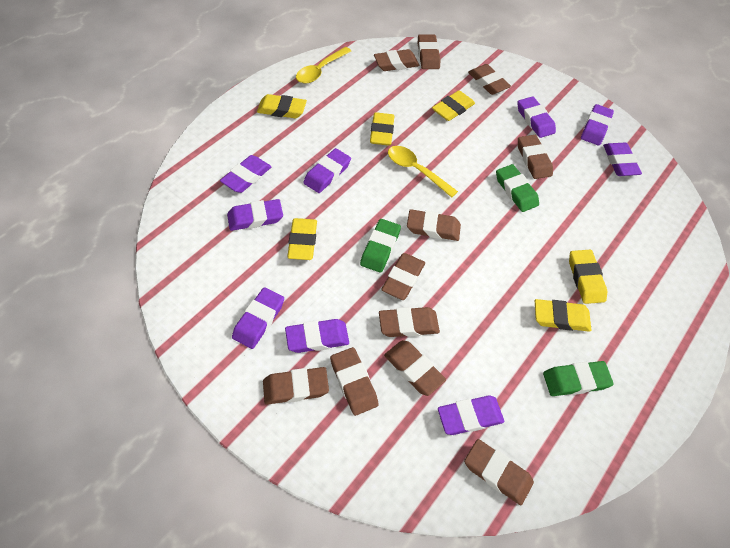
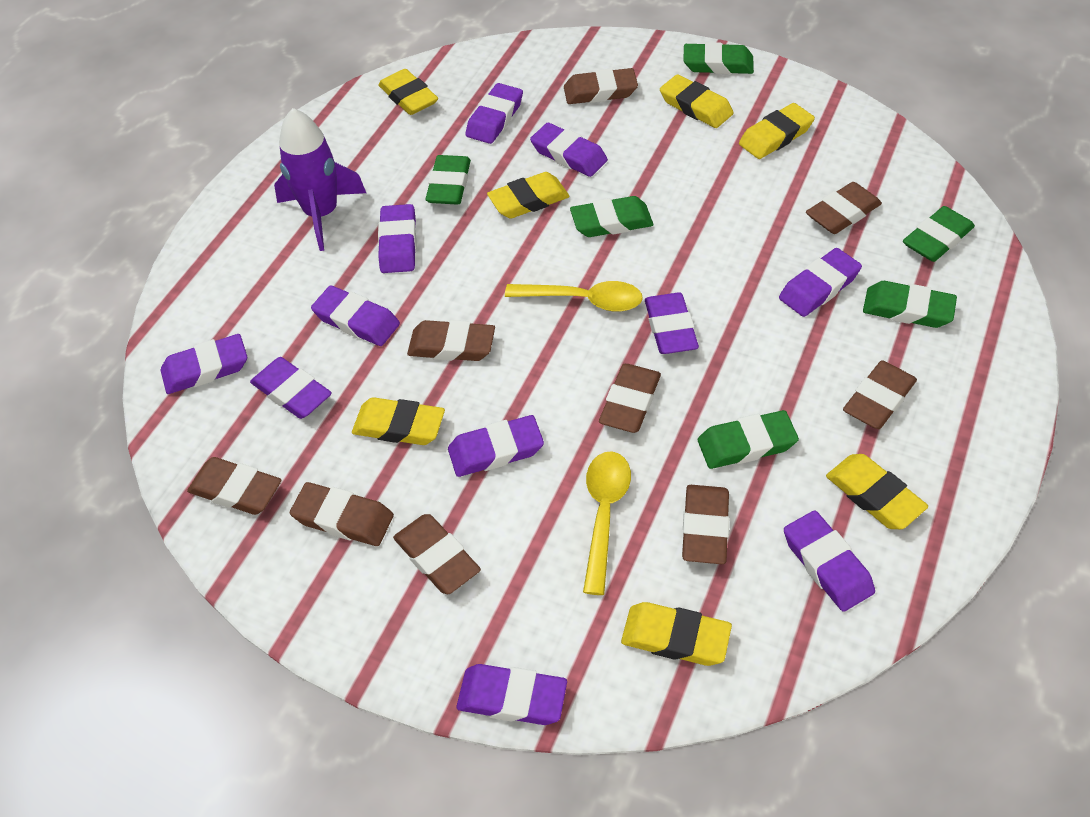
brown eraser: 11 -> 9
green eraser: 3 -> 6
purple eraser: 9 -> 11
purple rocket: 0 -> 1
yellow eraser: 6 -> 7

